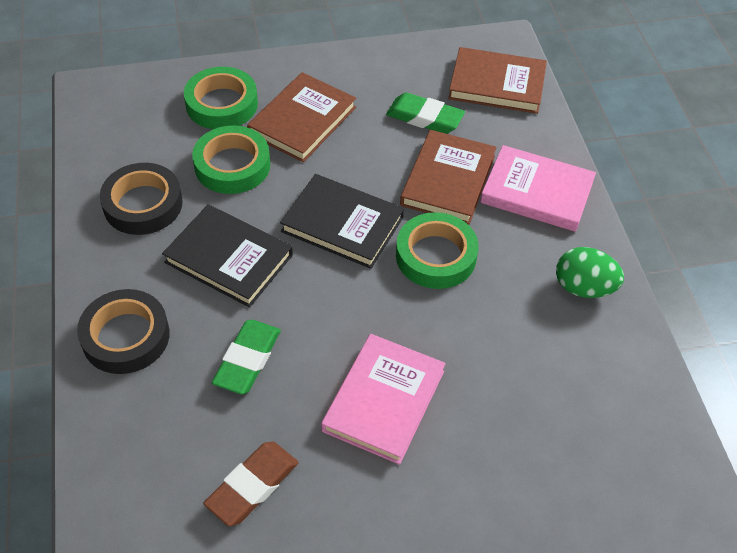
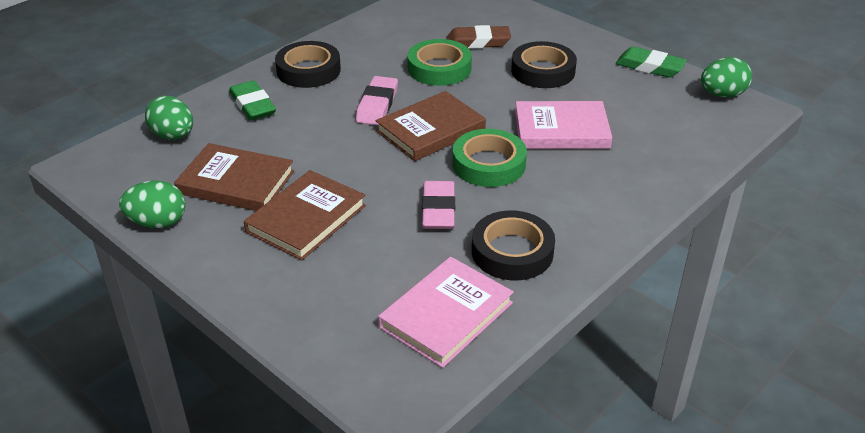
black book: 2 -> 0
black tape: 2 -> 3
green egg: 1 -> 3
green tape: 3 -> 2
pink eraser: 0 -> 2

